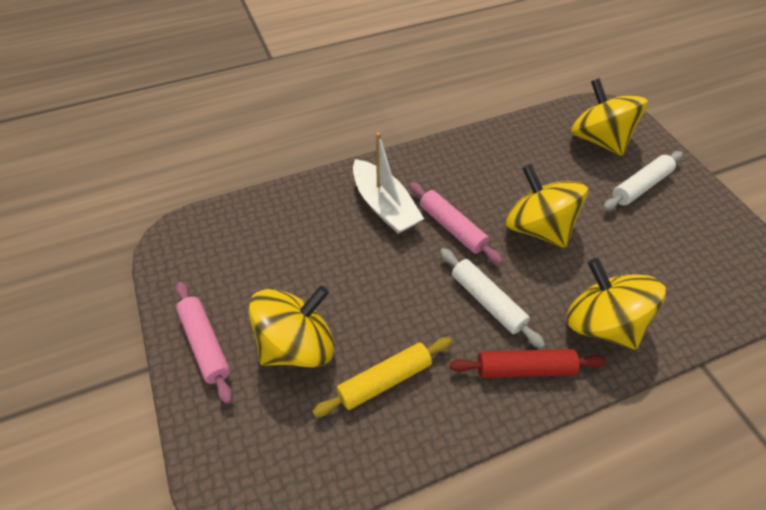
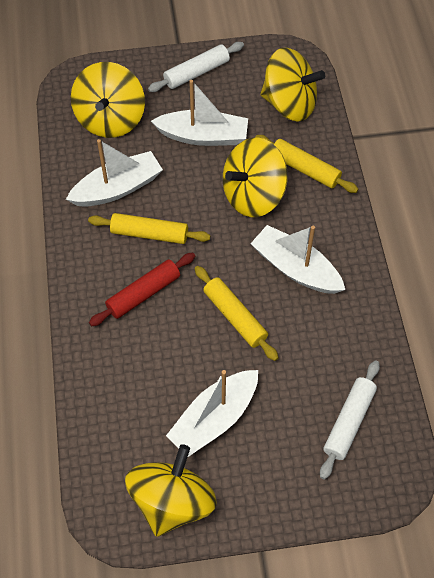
pink rolling pin: 2 -> 0
white boat: 1 -> 4
yellow rolling pin: 1 -> 3

